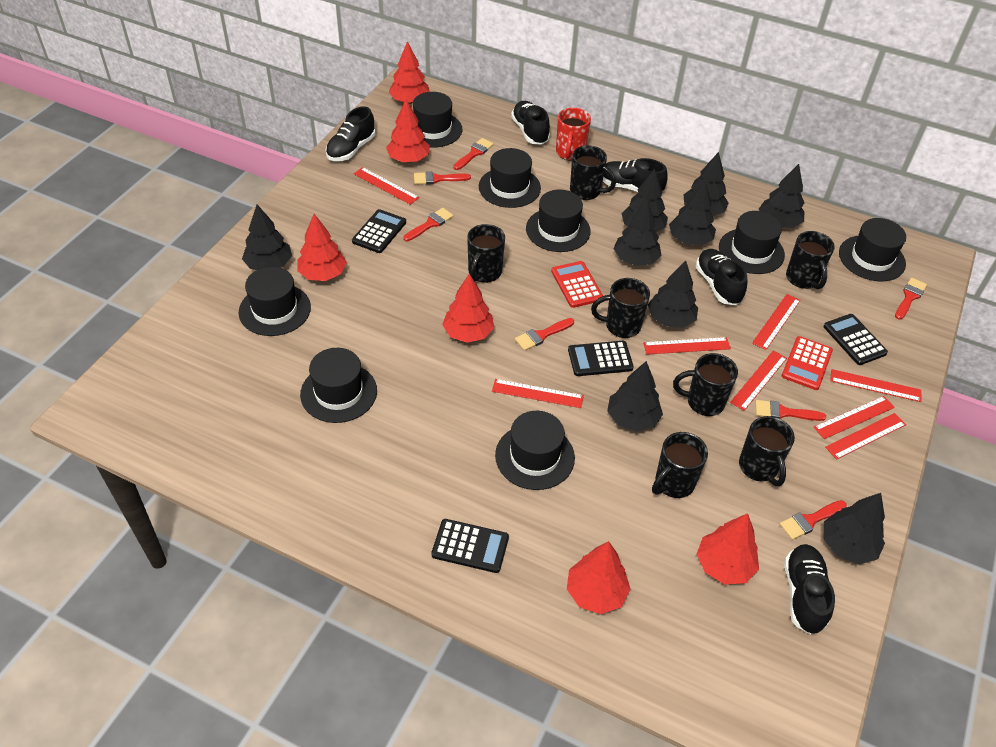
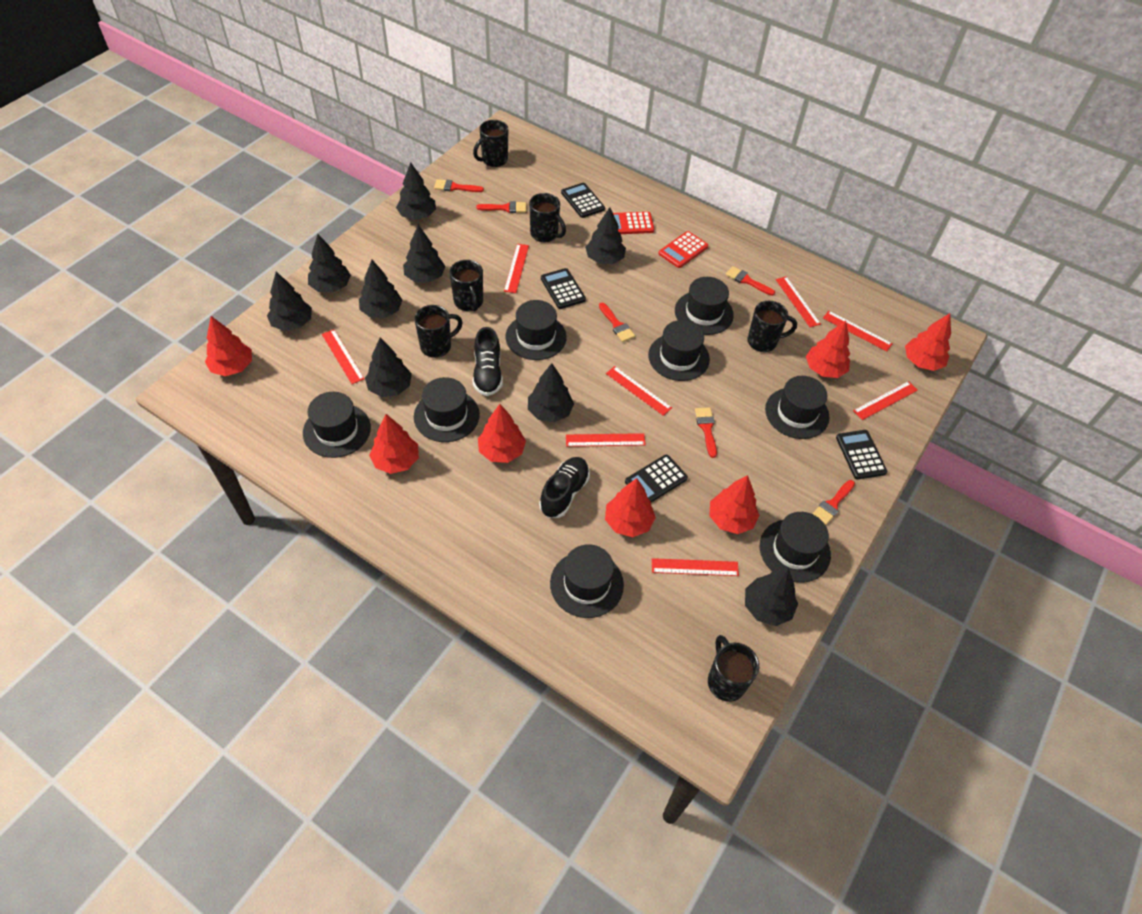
black mug: 7 -> 6
black shoe: 5 -> 2
red brush: 7 -> 6
red mug: 1 -> 0
red tree: 6 -> 7

